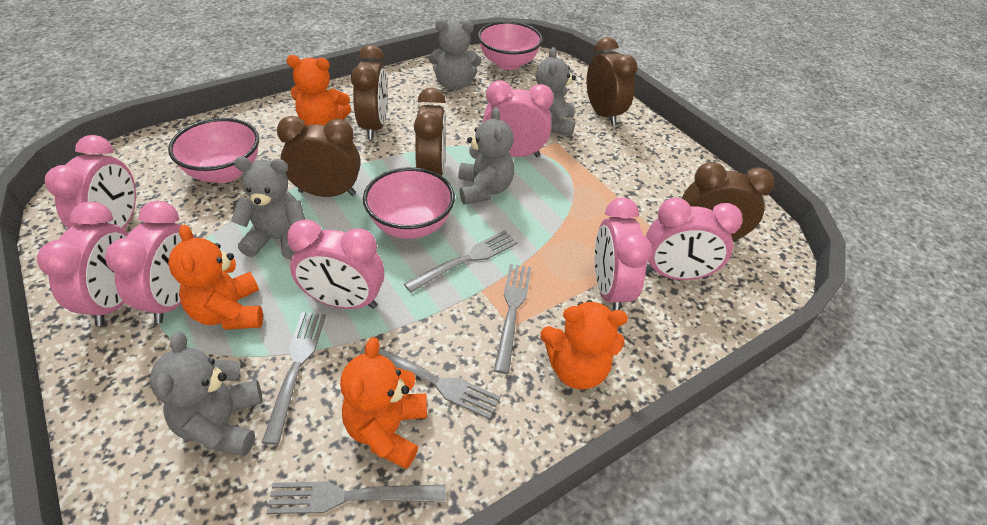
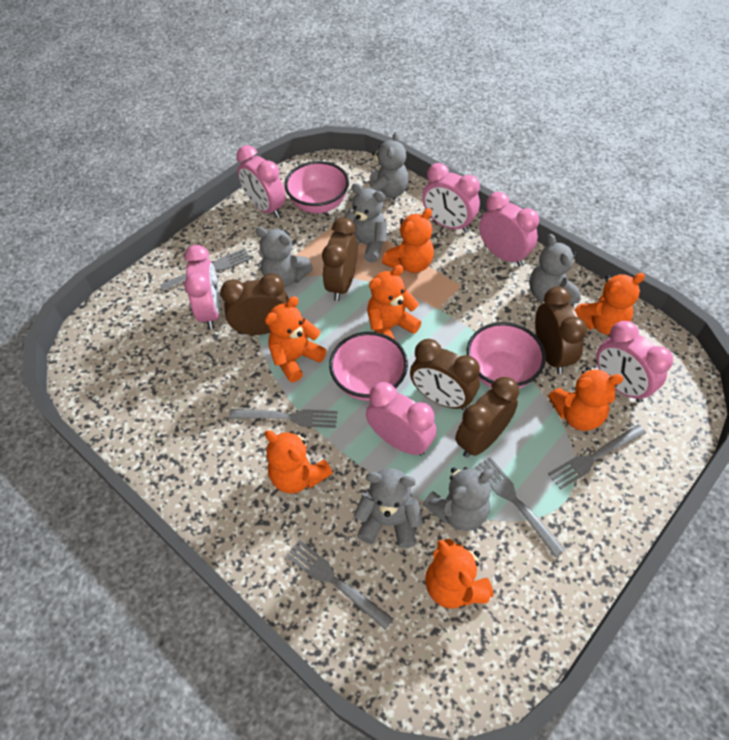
grey teddy bear: 5 -> 6
orange teddy bear: 4 -> 7
pink clock: 7 -> 6

